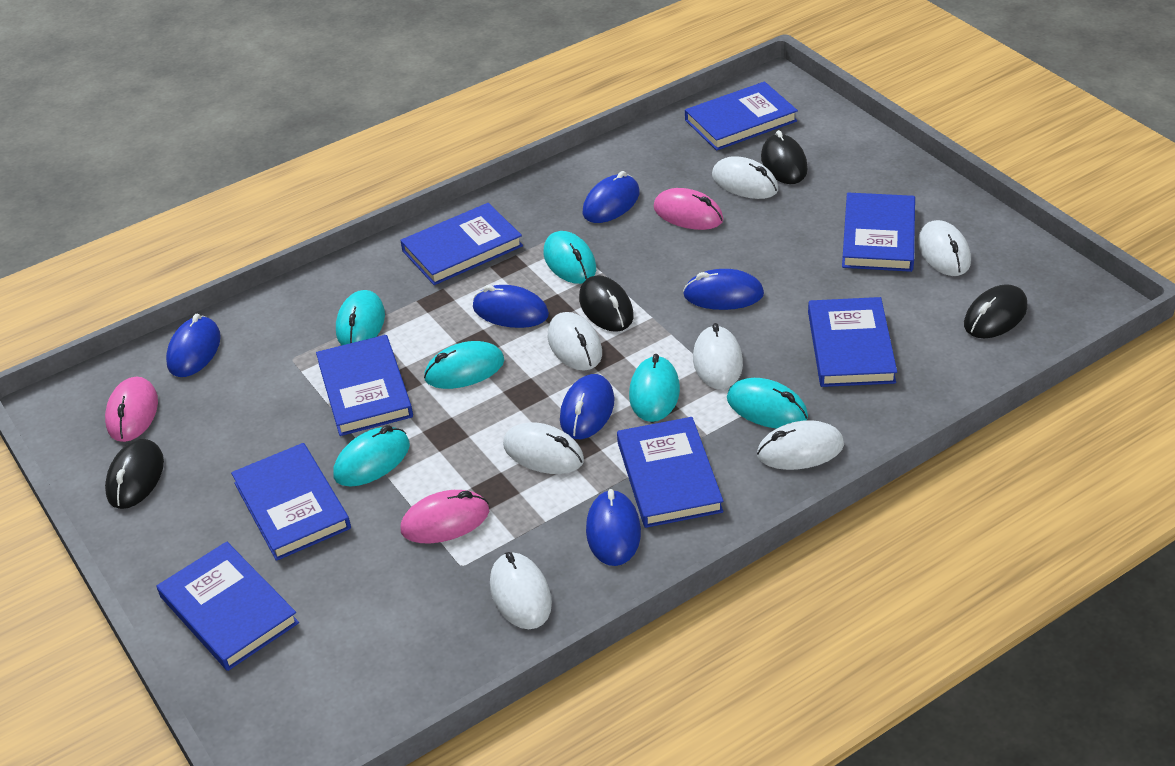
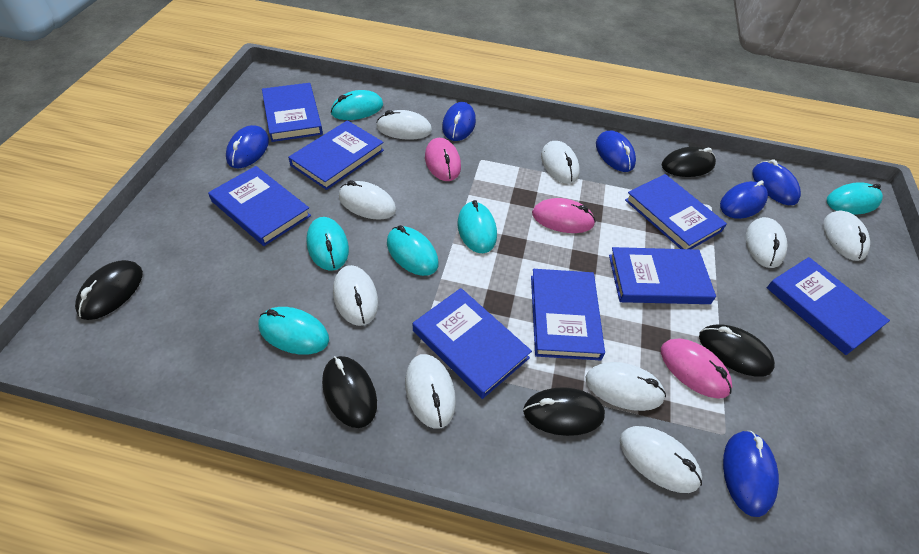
black mouse: 4 -> 5
white mouse: 7 -> 9

